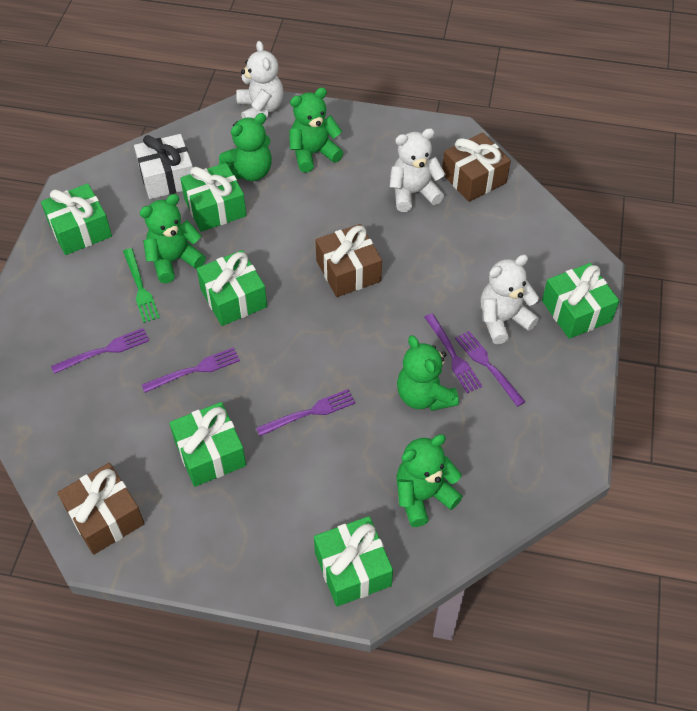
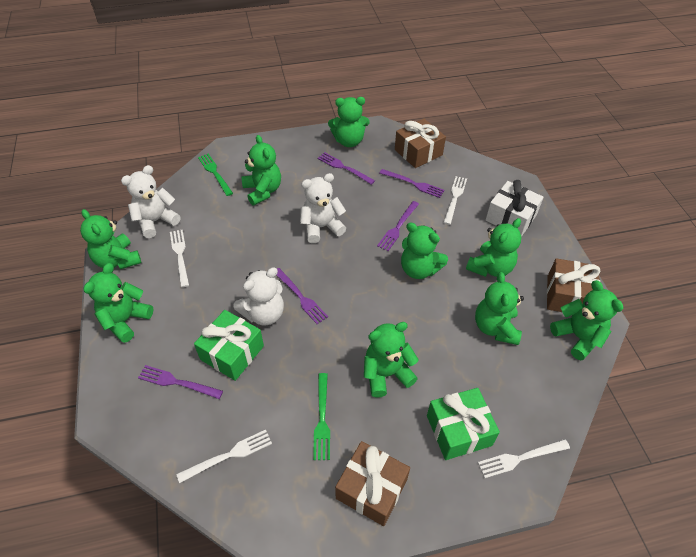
green fork: 1 -> 2
green gift: 6 -> 2
green teddy bear: 5 -> 9
white fork: 0 -> 4

